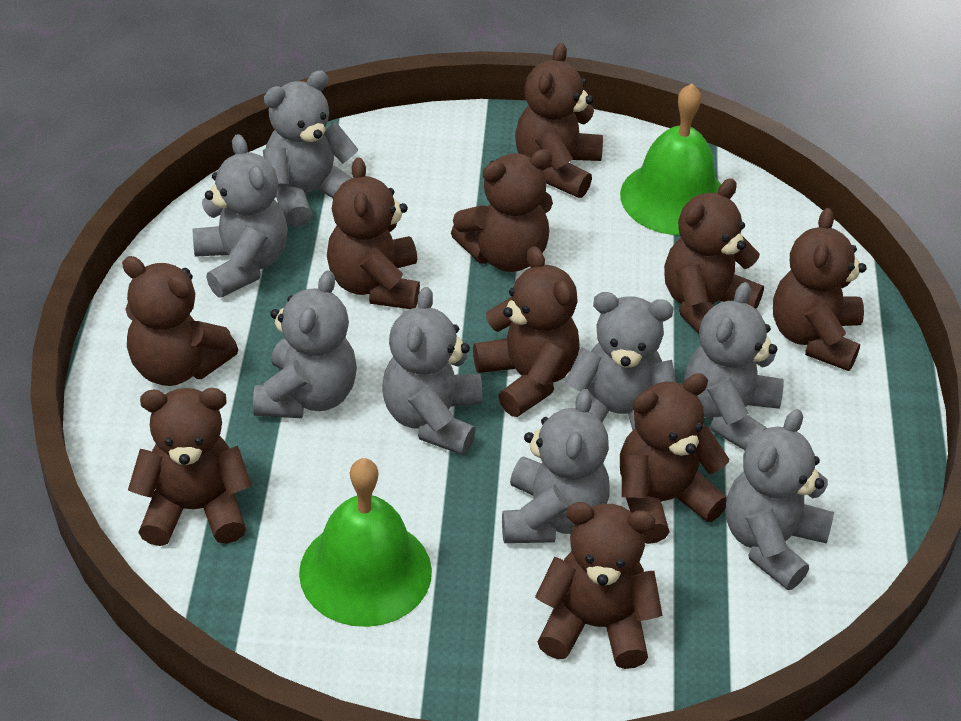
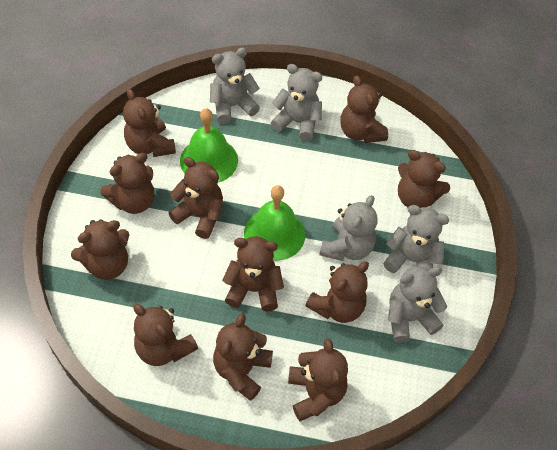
brown teddy bear: 10 -> 11
grey teddy bear: 8 -> 5

